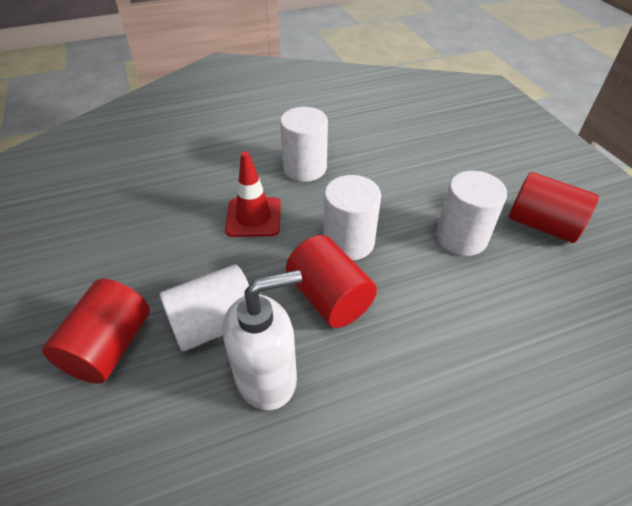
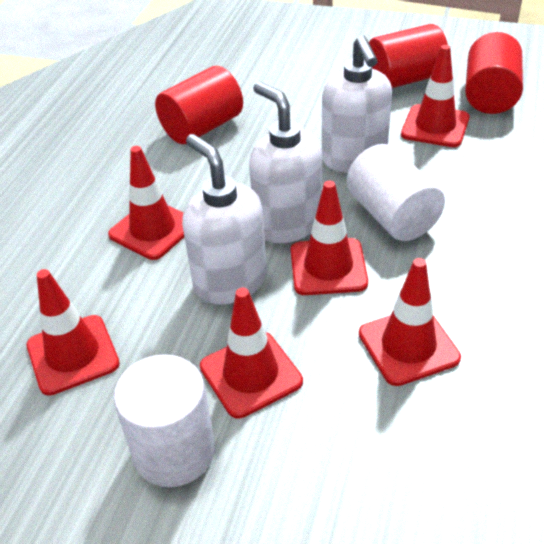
red traffic cone: 1 -> 6
white cylinder: 4 -> 2
white soap dispenser: 1 -> 3

